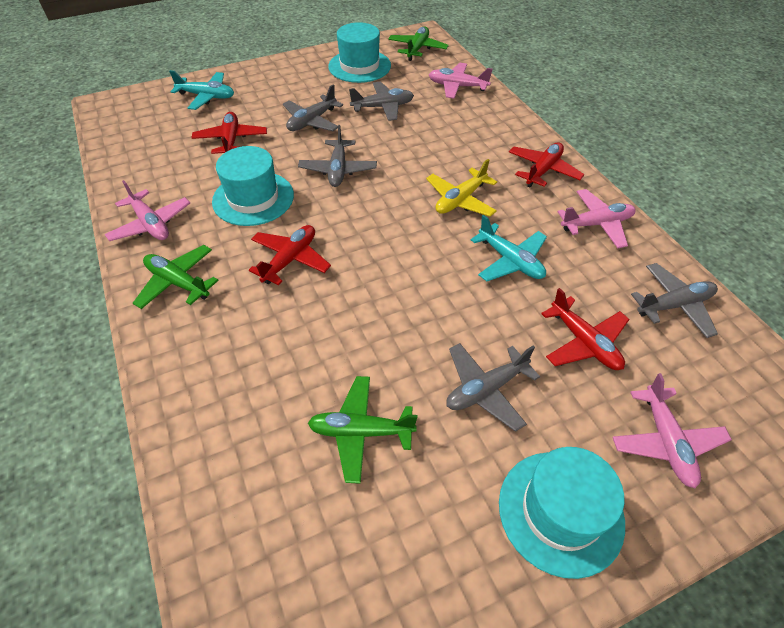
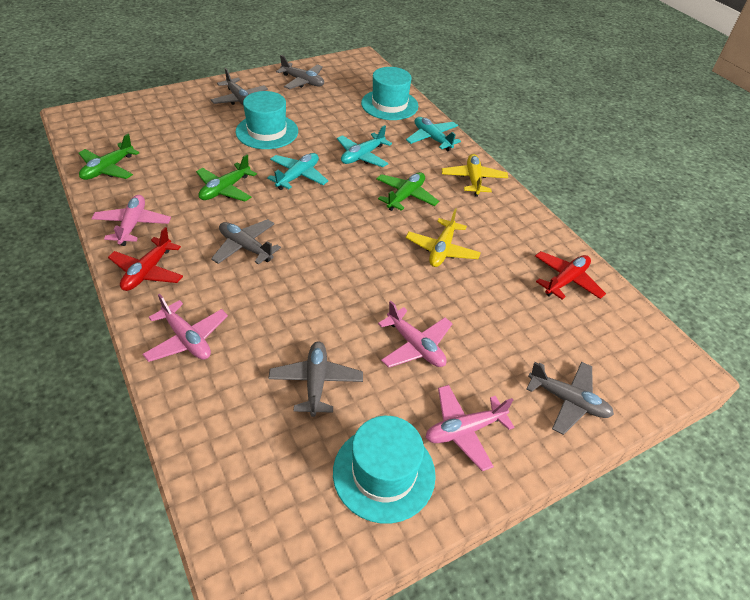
red plane: 4 -> 2
turquoise plane: 2 -> 3
yellow plane: 1 -> 2

